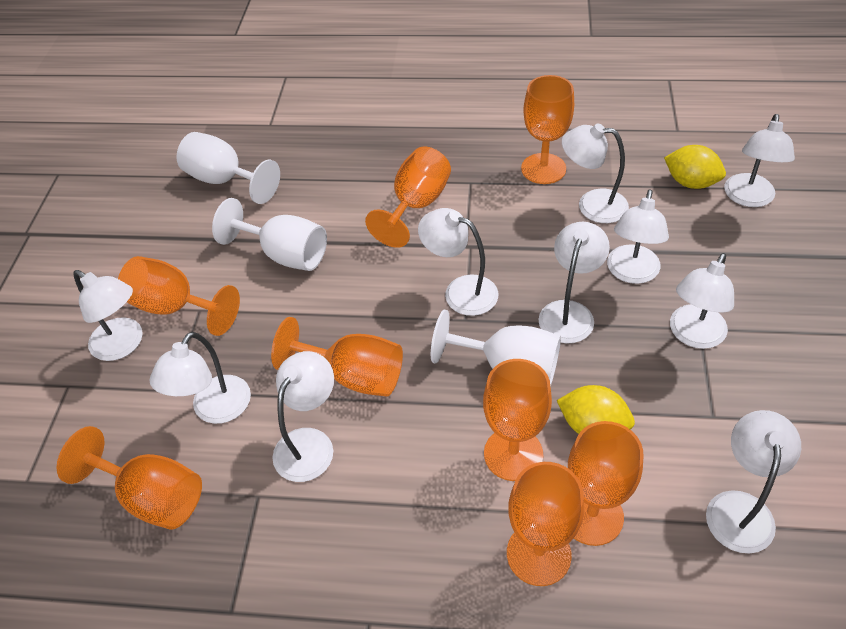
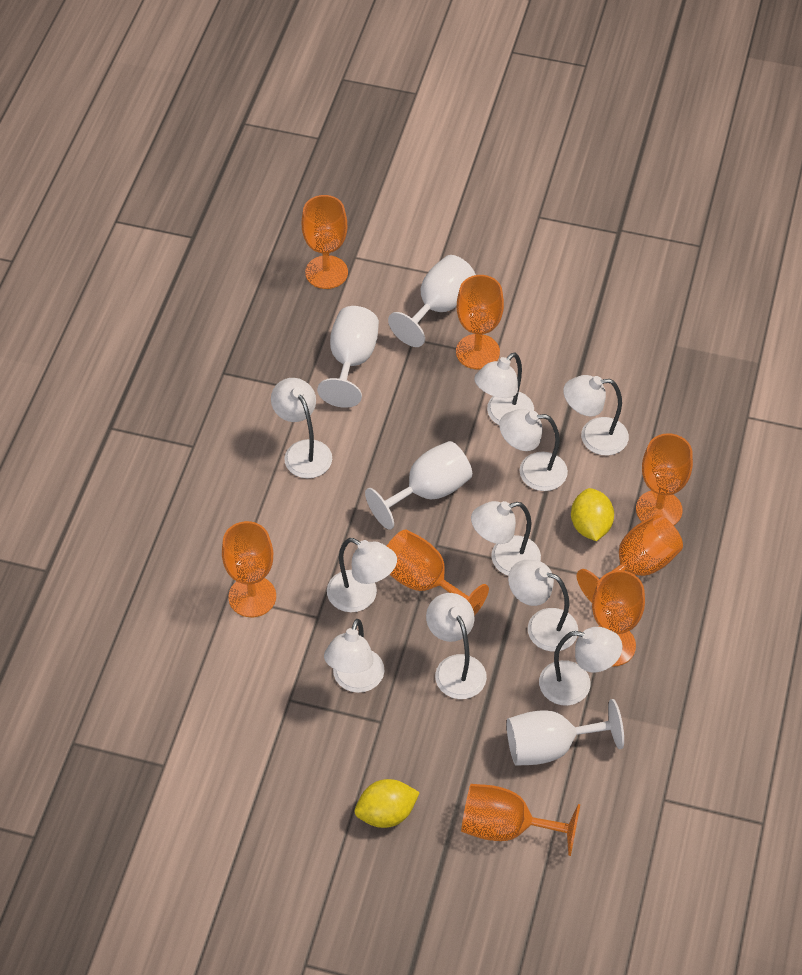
white goblet: 3 -> 4

